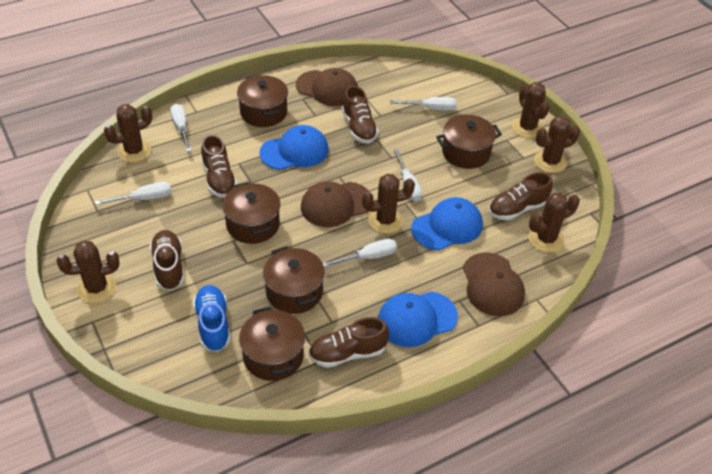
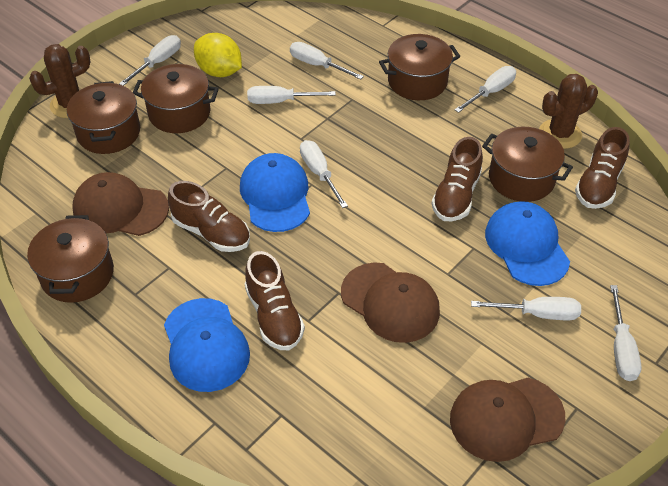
blue shoe: 1 -> 0
brown cactus: 6 -> 2
brown shoe: 5 -> 4
white screwdriver: 5 -> 7
yellow lemon: 0 -> 1

